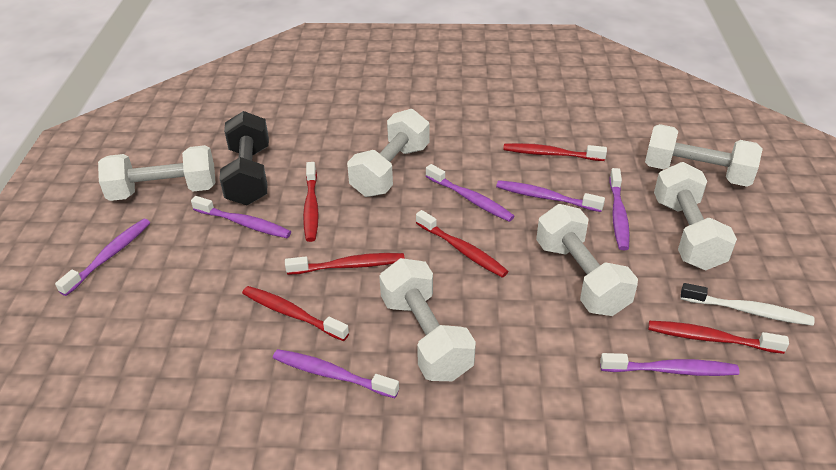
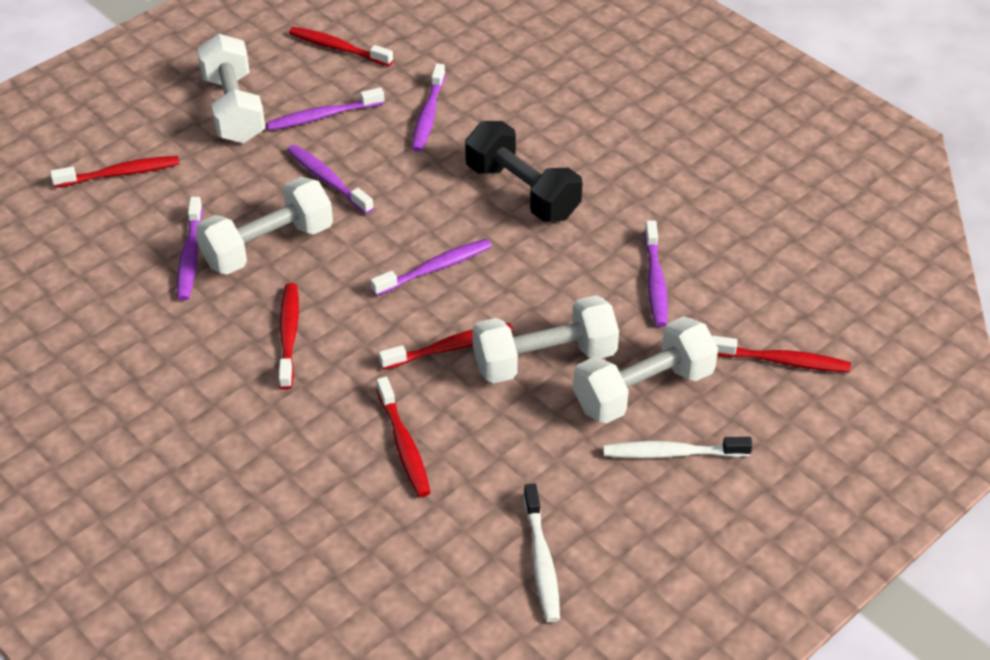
purple toothbrush: 7 -> 6
white dumbbell: 6 -> 4
white toothbrush: 1 -> 2

